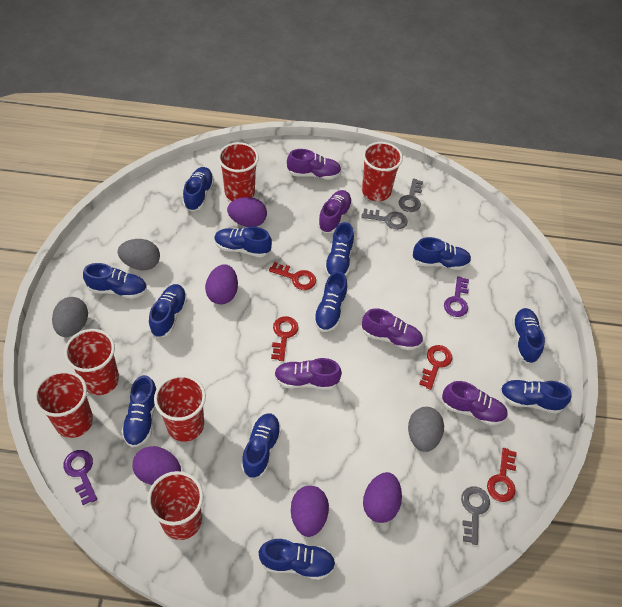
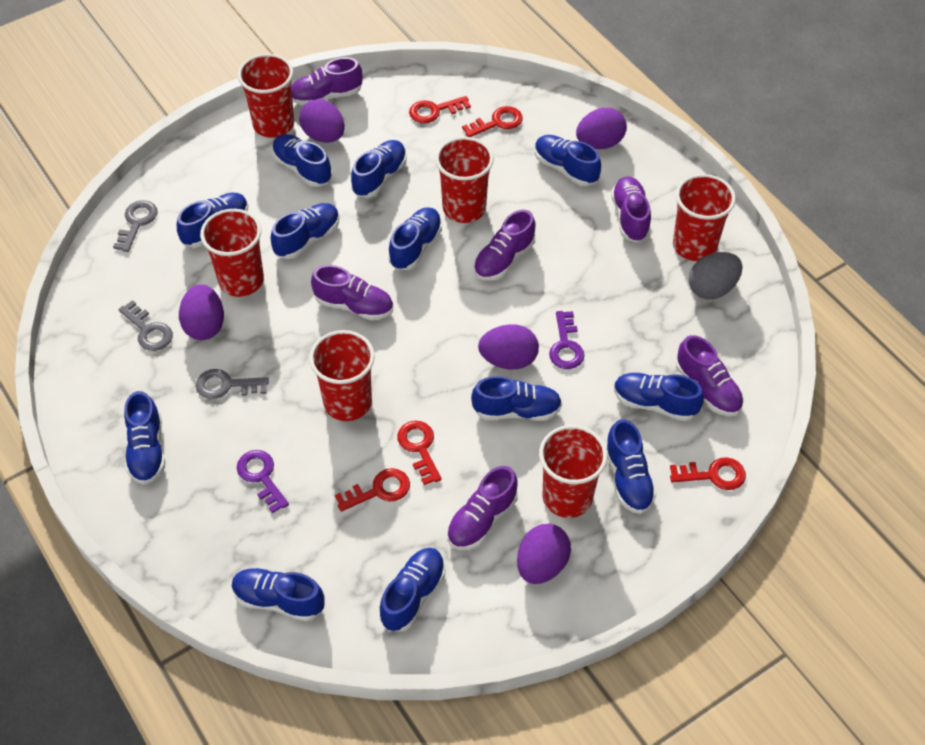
grey egg: 3 -> 1
purple shoe: 5 -> 6
red key: 4 -> 5

